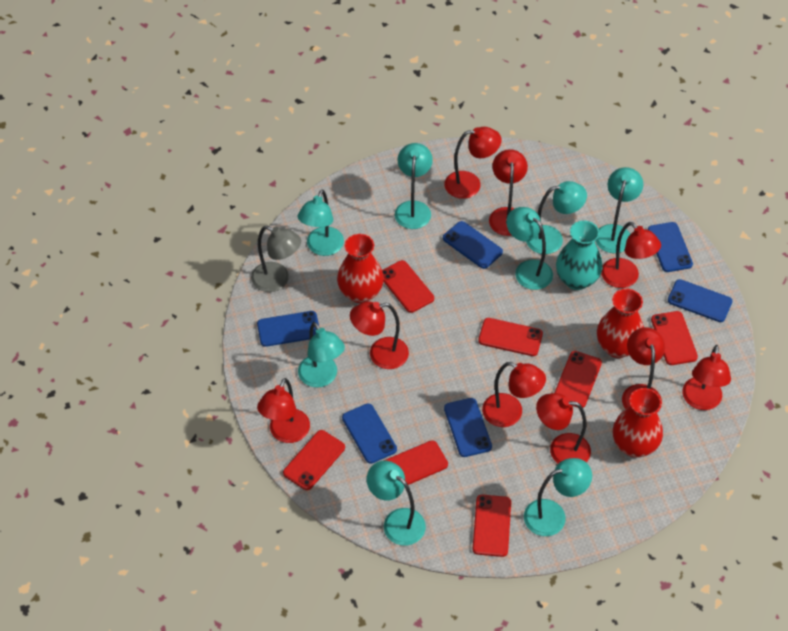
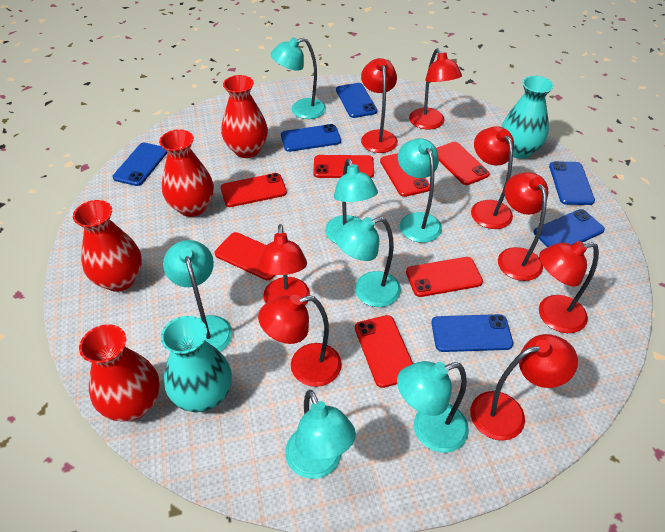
grey lamp: 1 -> 0
red lamp: 9 -> 8
red vase: 3 -> 4
turquoise lamp: 8 -> 7
turquoise vase: 1 -> 2

